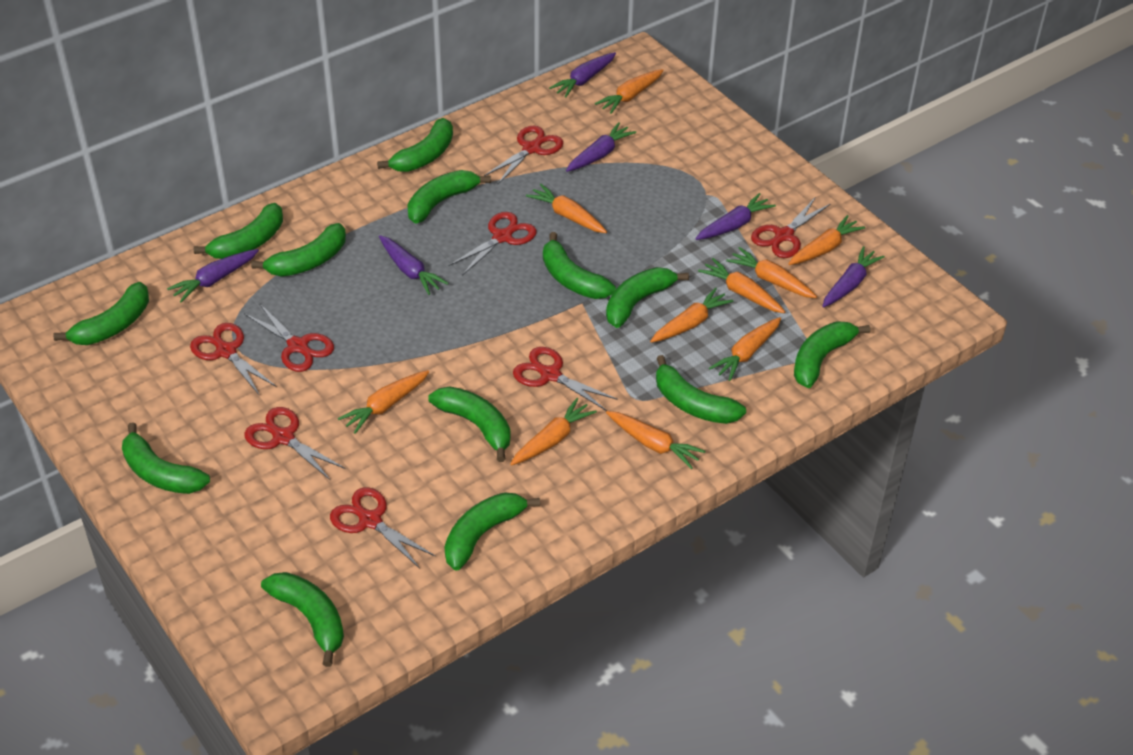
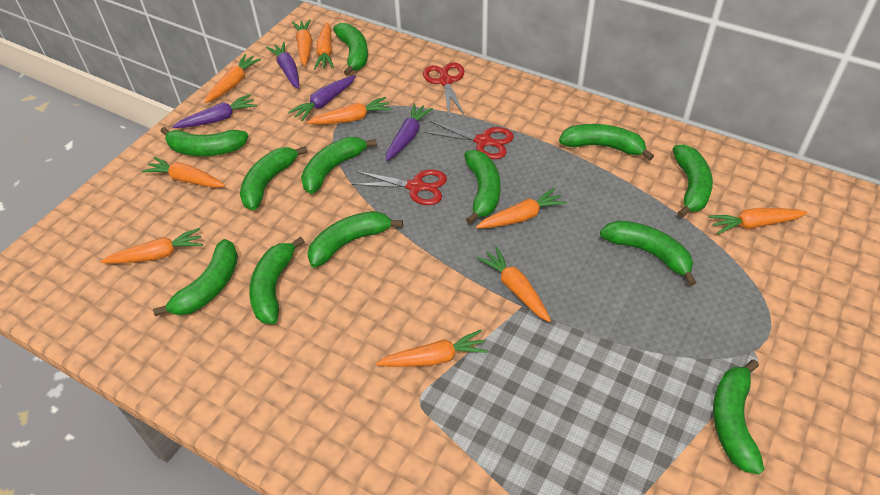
green banana: 13 -> 12
purple carrot: 6 -> 4
red scissors: 8 -> 3

